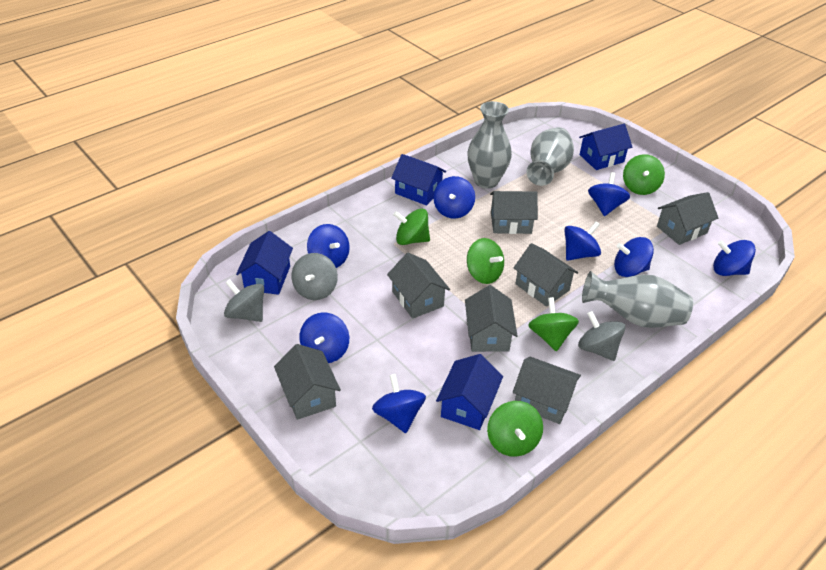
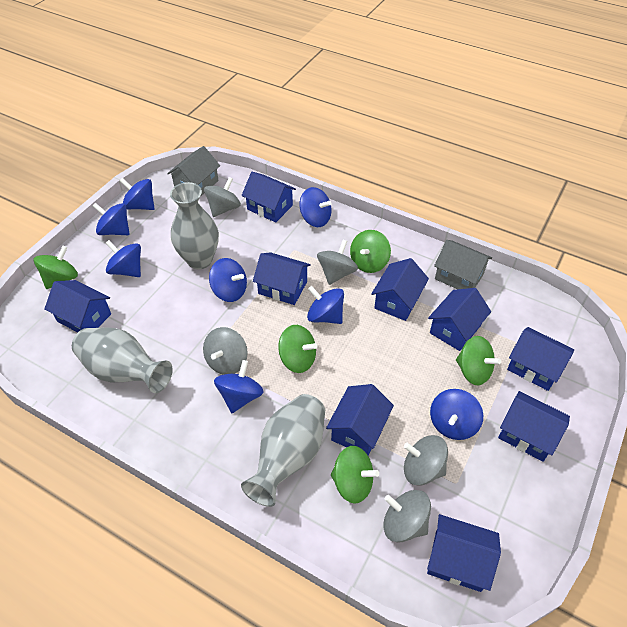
blue house: 4 -> 9
grey house: 7 -> 2
grey spinning top: 3 -> 5

